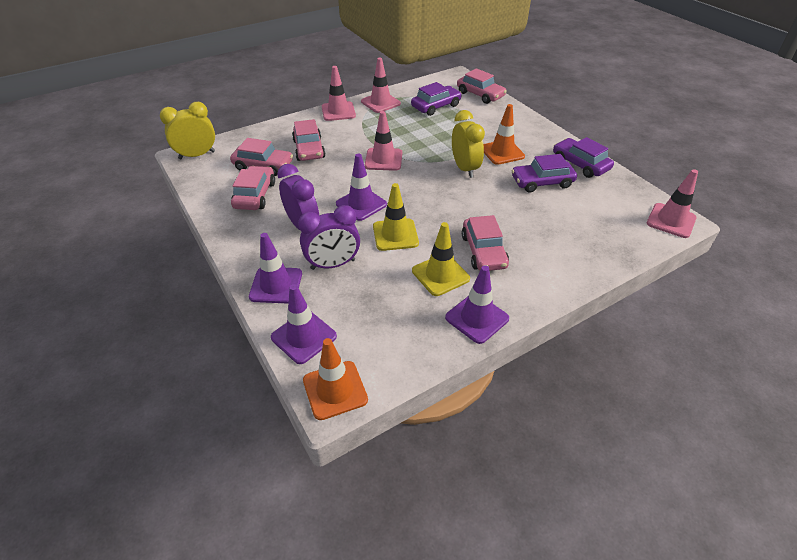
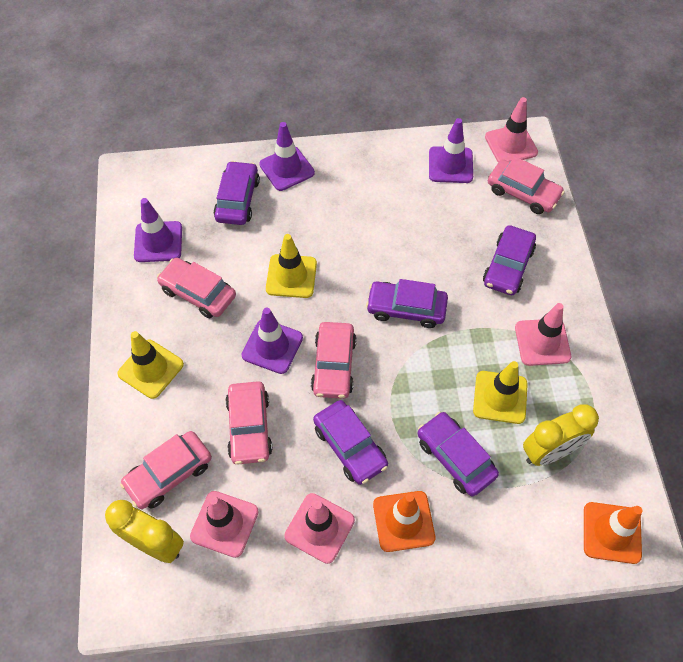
purple car: 3 -> 5
purple clock: 2 -> 0
yellow traffic cone: 2 -> 3

